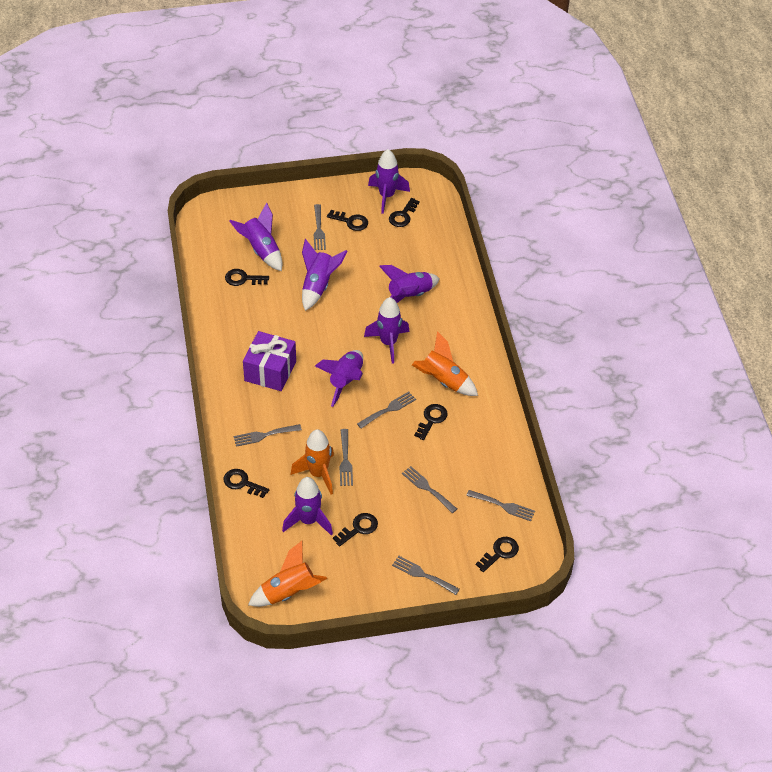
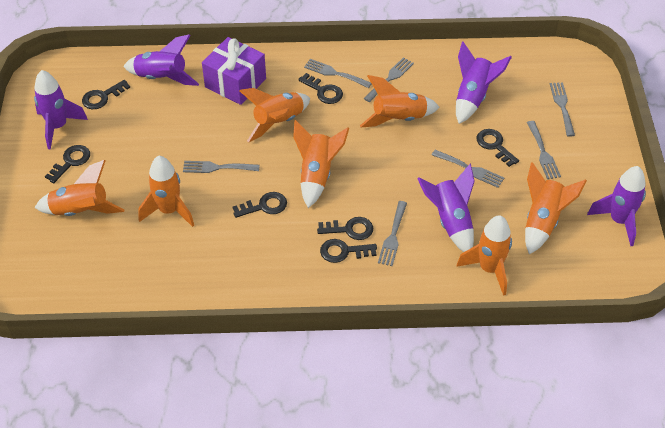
orange rocket: 3 -> 7
purple rocket: 7 -> 5

